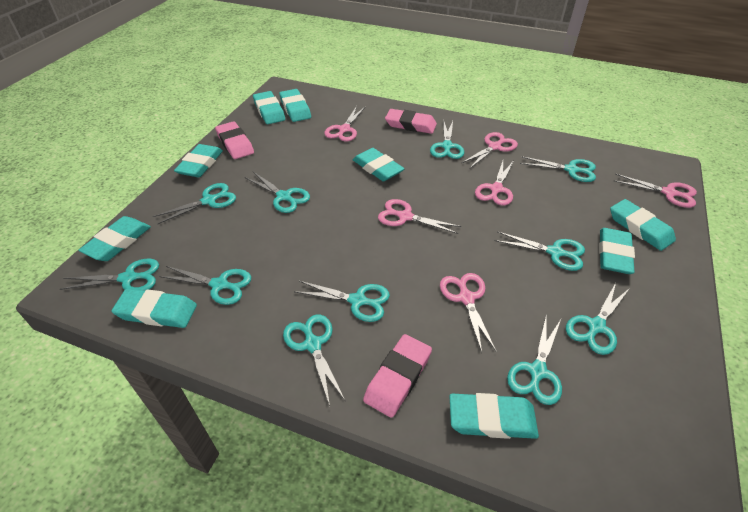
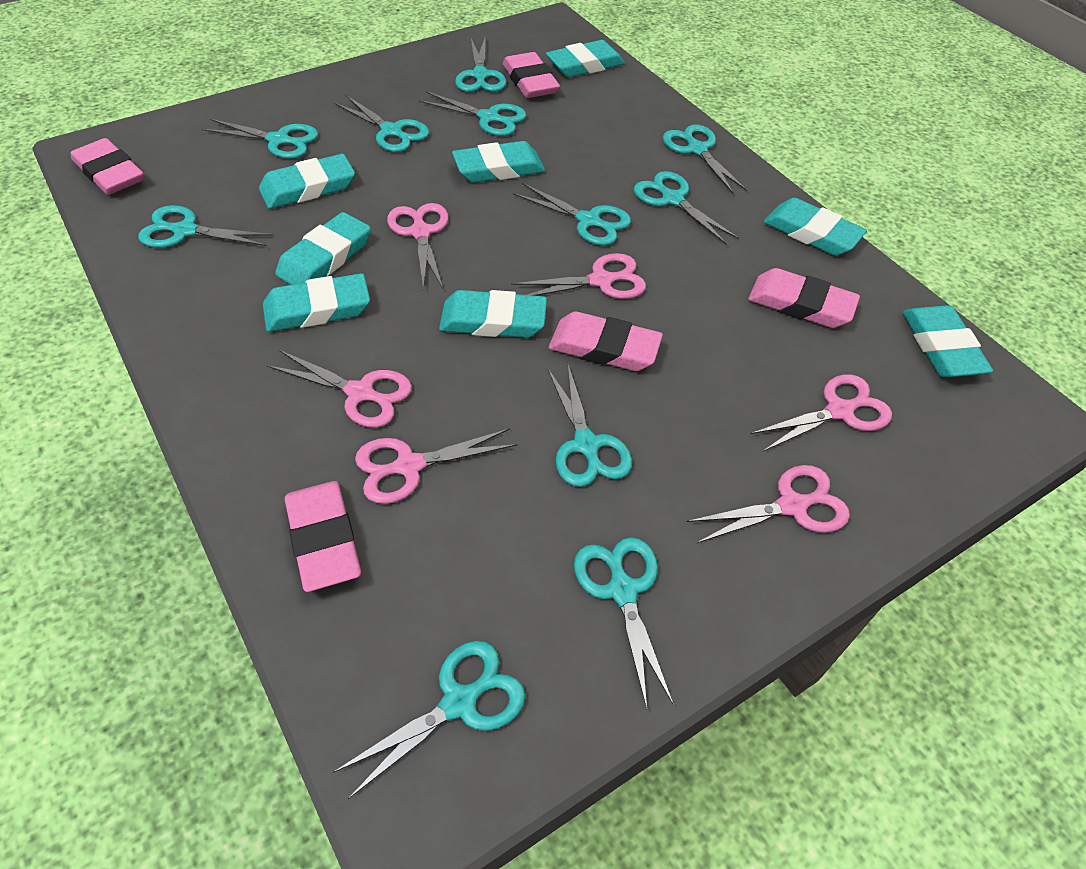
pink eraser: 3 -> 5
turquoise eraser: 9 -> 8

